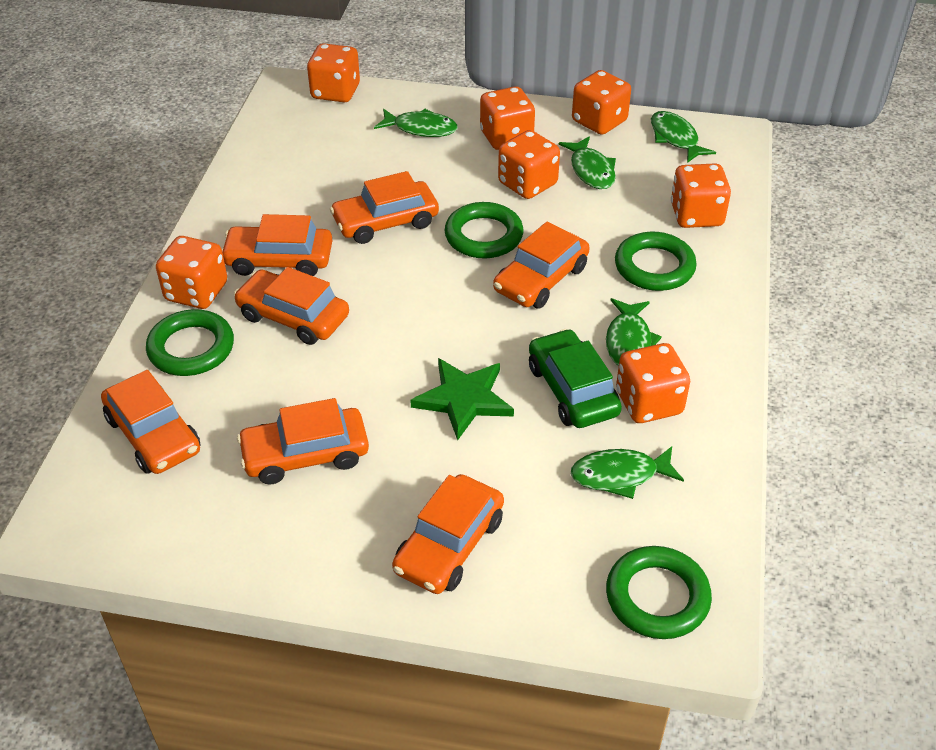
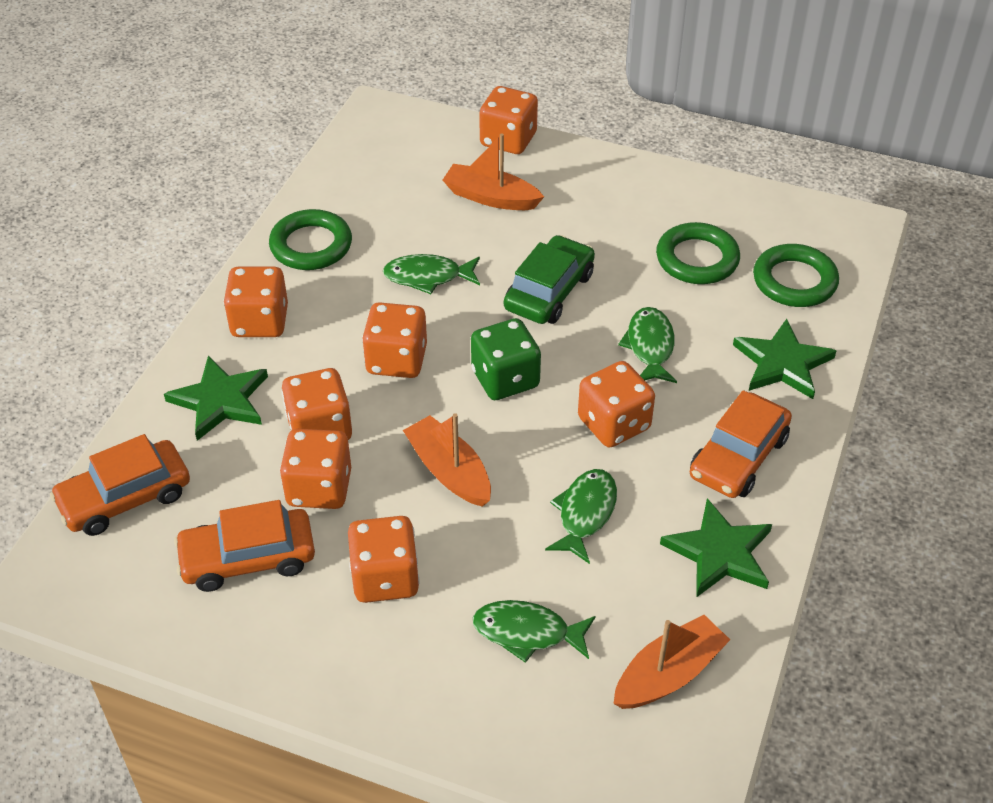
green dice: 0 -> 1
green fish: 5 -> 4
green ring: 4 -> 3
green star: 1 -> 3
orange boat: 0 -> 3
orange car: 7 -> 3

